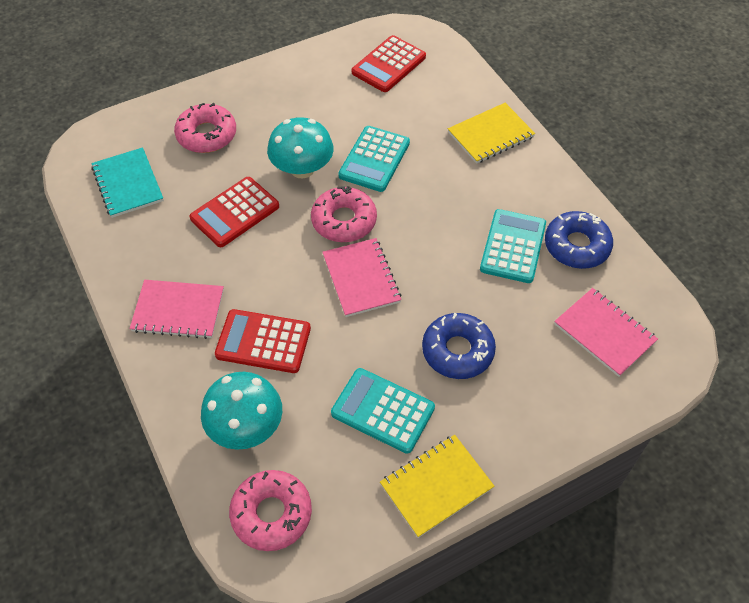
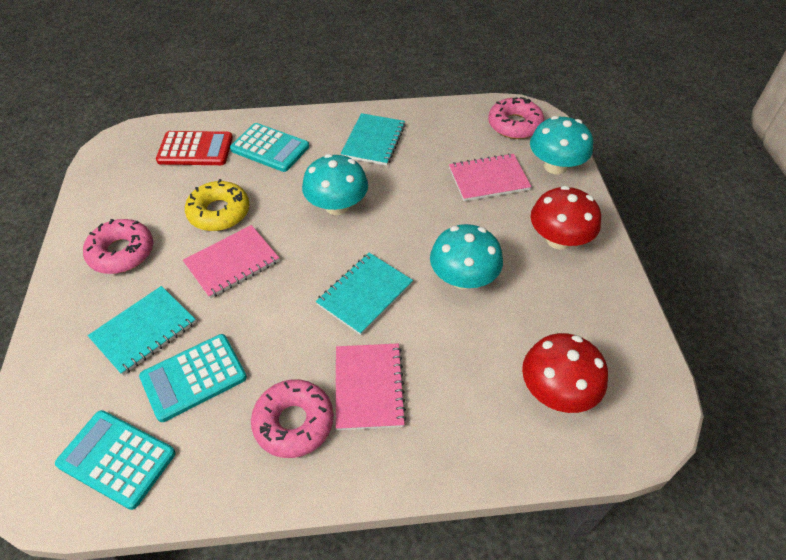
blue donut: 2 -> 0
red calculator: 3 -> 1
red mushroom: 0 -> 2
turquoise mushroom: 2 -> 3
turquoise notebook: 1 -> 3
yellow donut: 0 -> 1
yellow notebook: 2 -> 0

